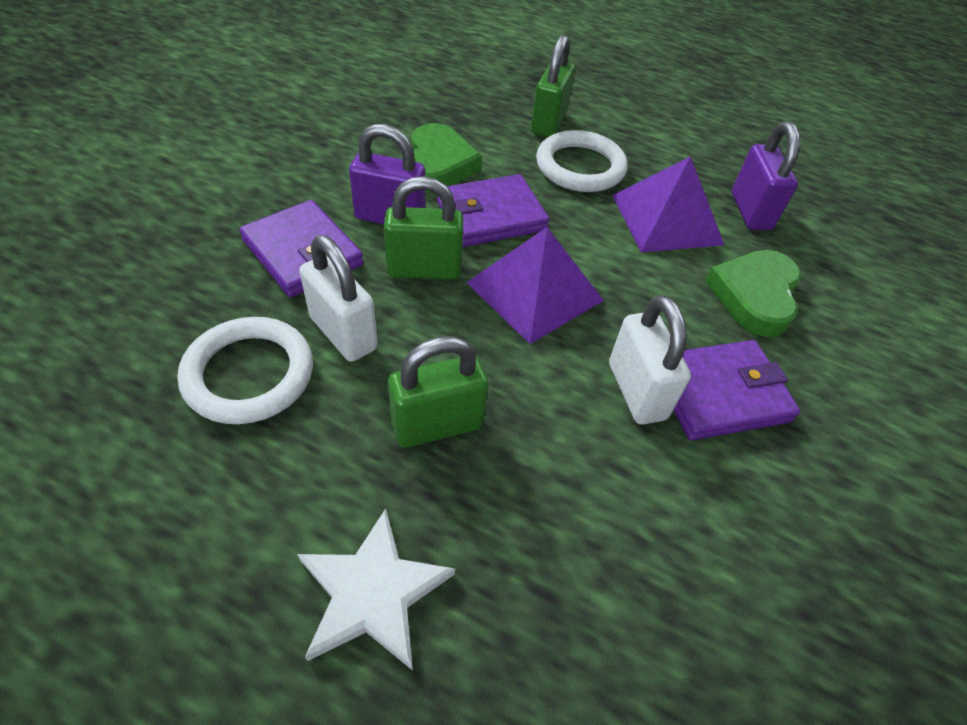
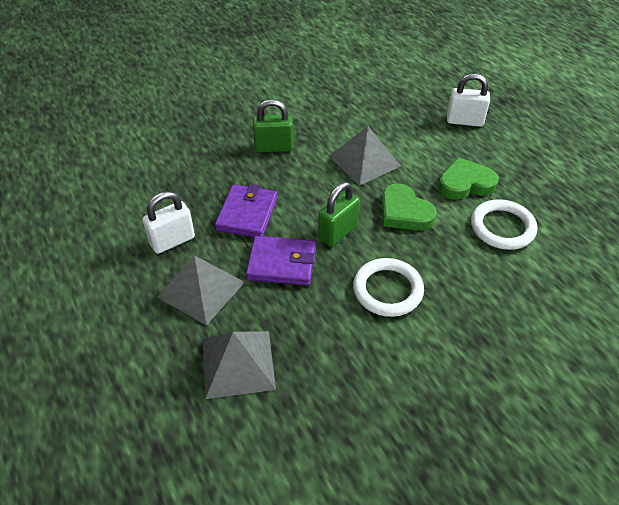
green padlock: 3 -> 2
grey pyramid: 0 -> 3
purple padlock: 2 -> 0
purple pyramid: 2 -> 0
purple wallet: 3 -> 2
white star: 1 -> 0

